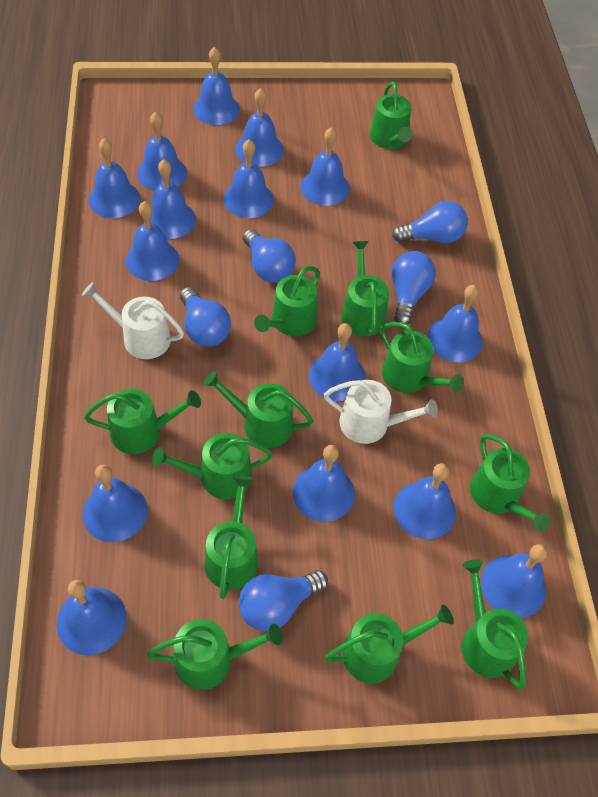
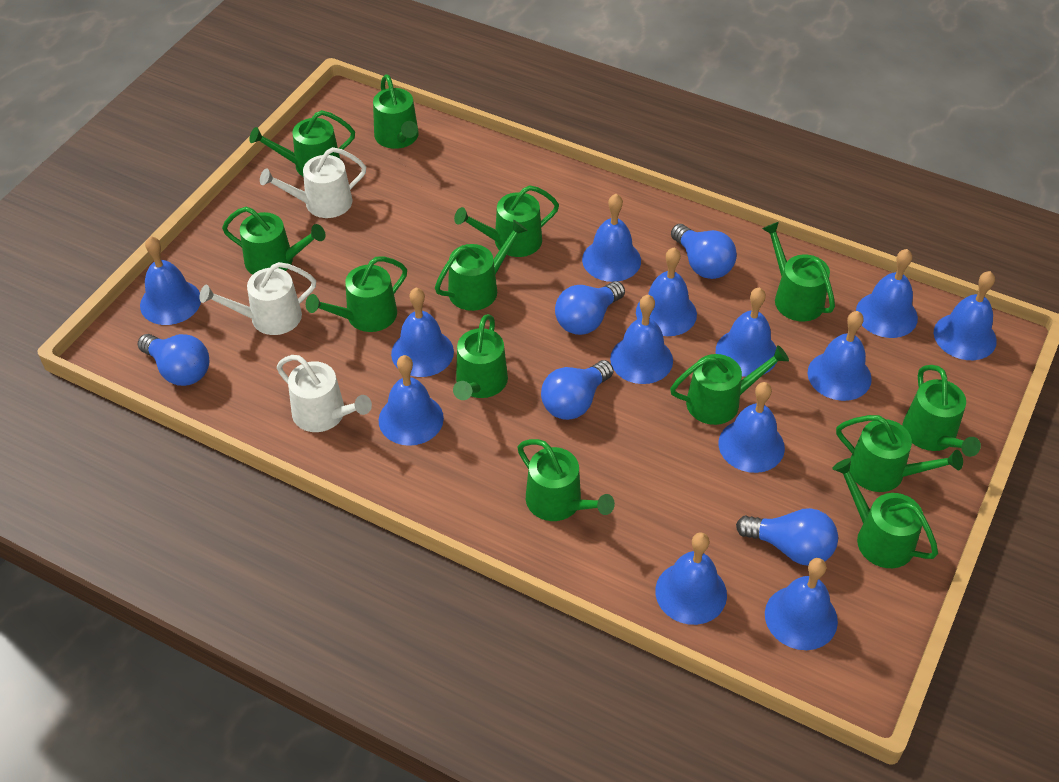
blue bell: 15 -> 13
green watering can: 12 -> 13
white watering can: 2 -> 3

